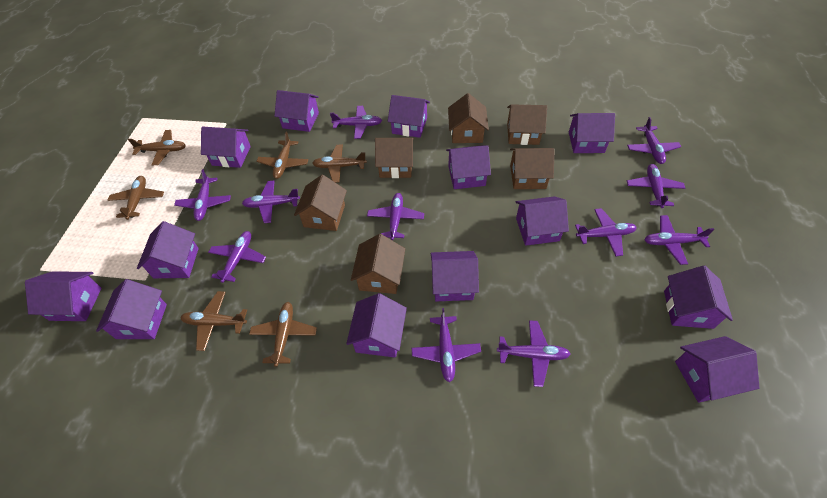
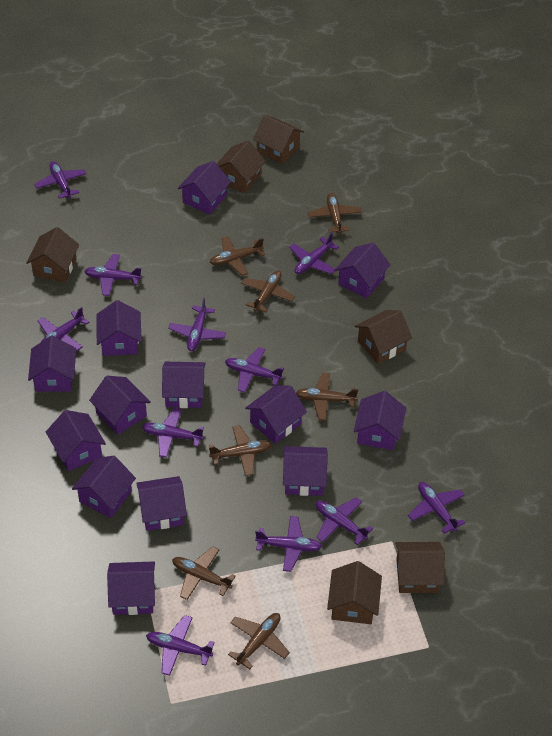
brown plane: 6 -> 7

